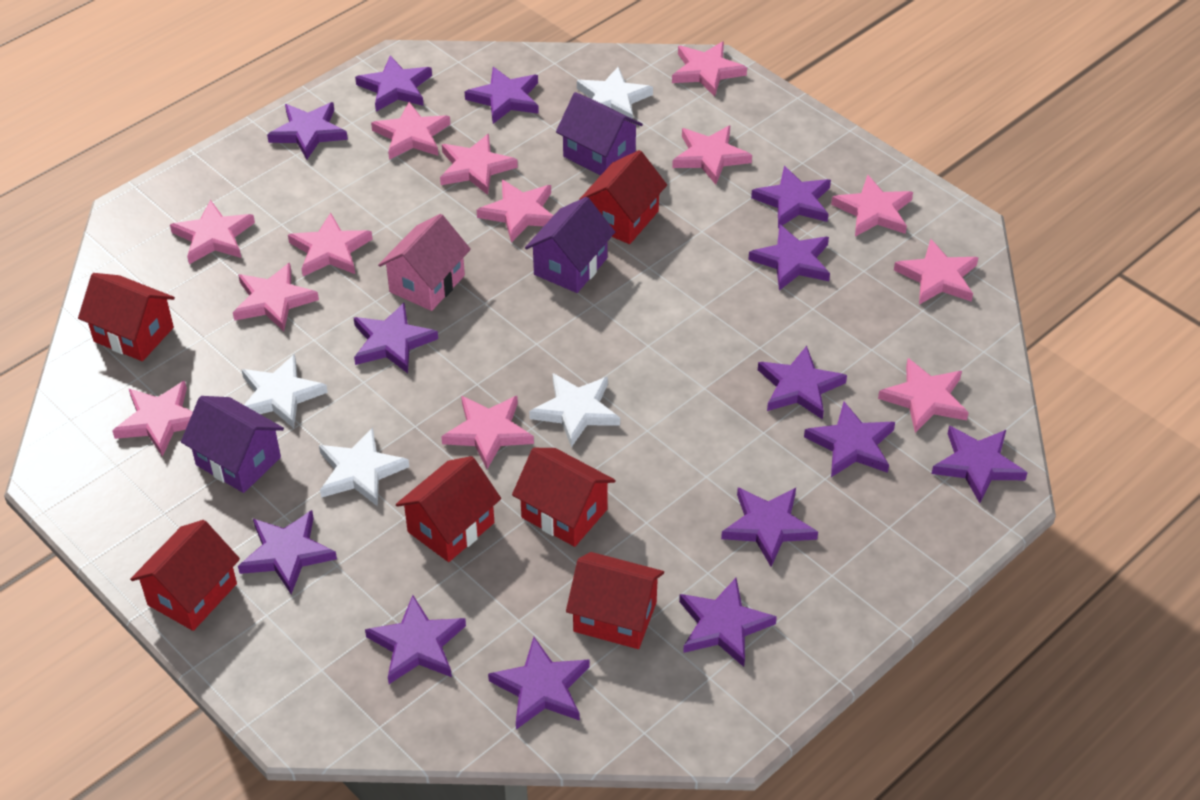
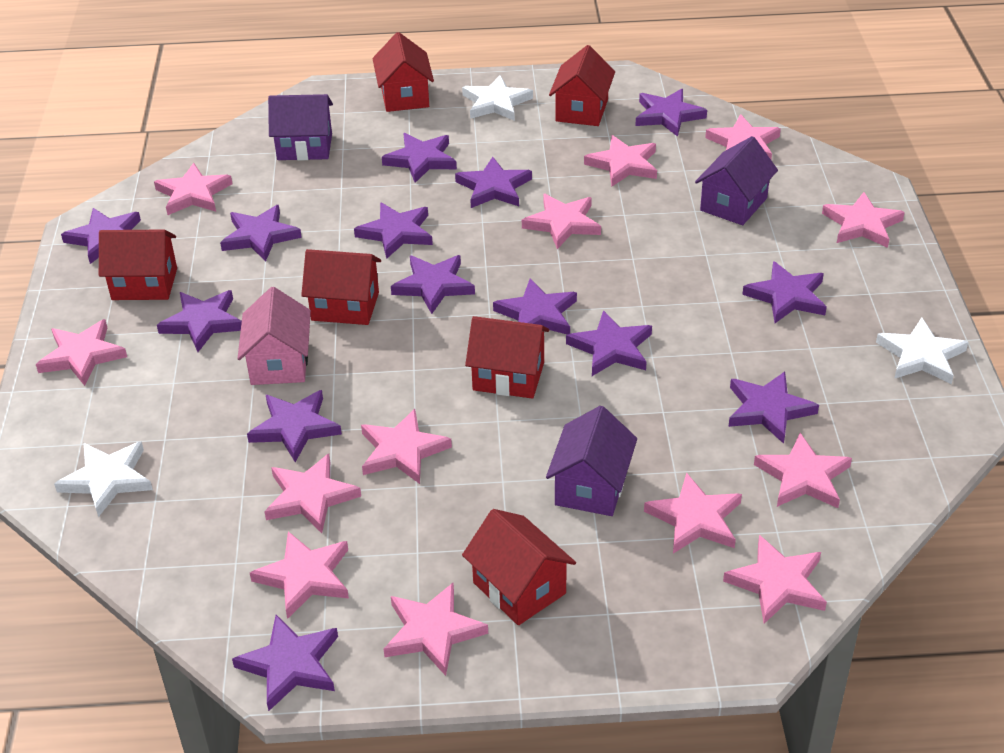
white star: 4 -> 3

